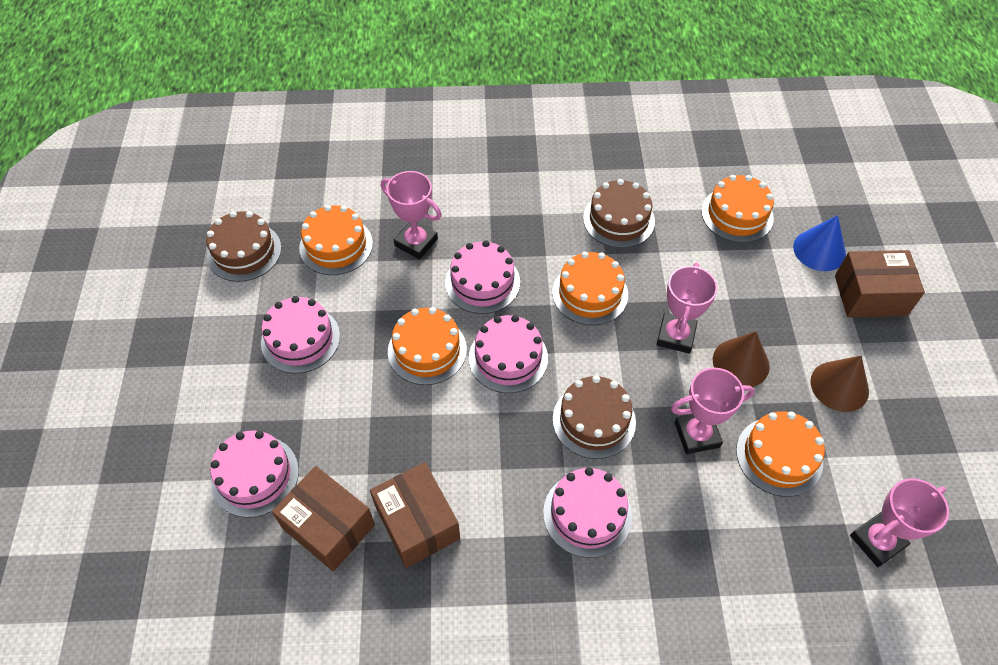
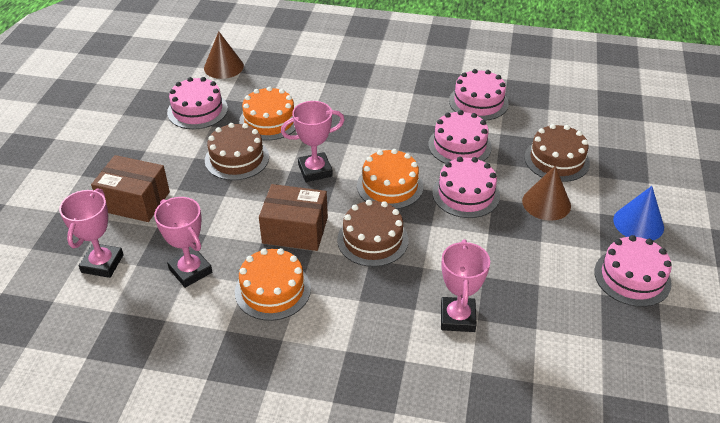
brown box: 3 -> 2
orange cake: 5 -> 3

